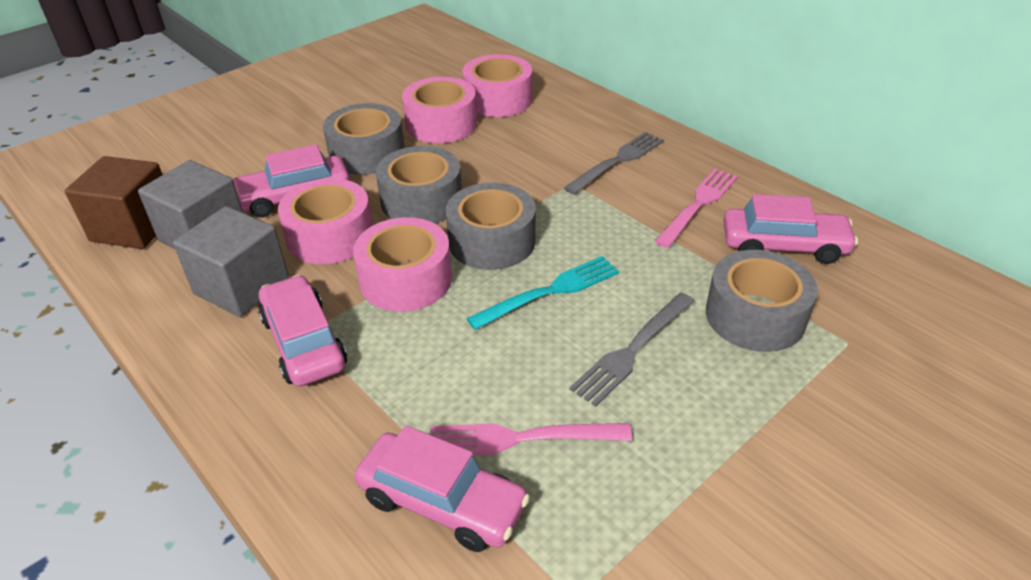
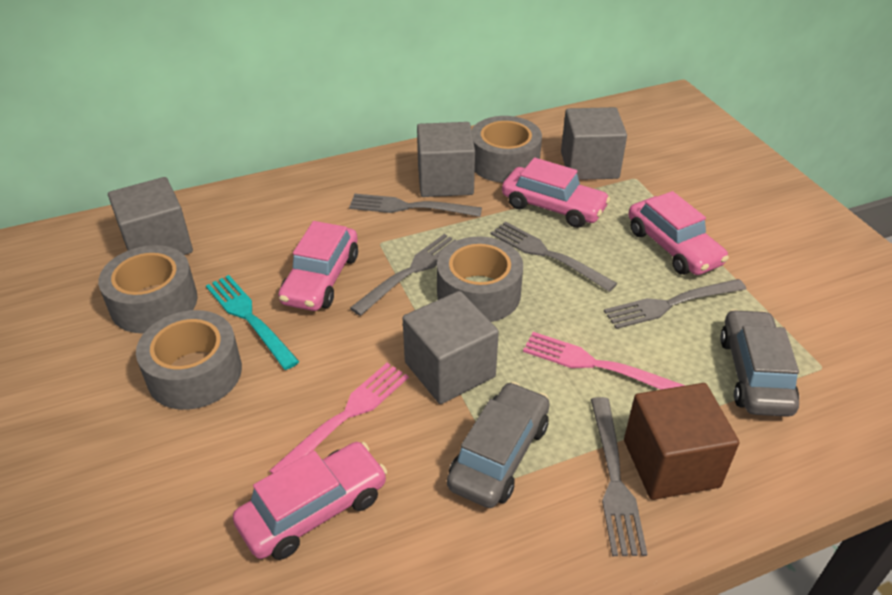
grey car: 0 -> 2
grey cube: 2 -> 4
grey fork: 2 -> 5
pink tape: 4 -> 0

